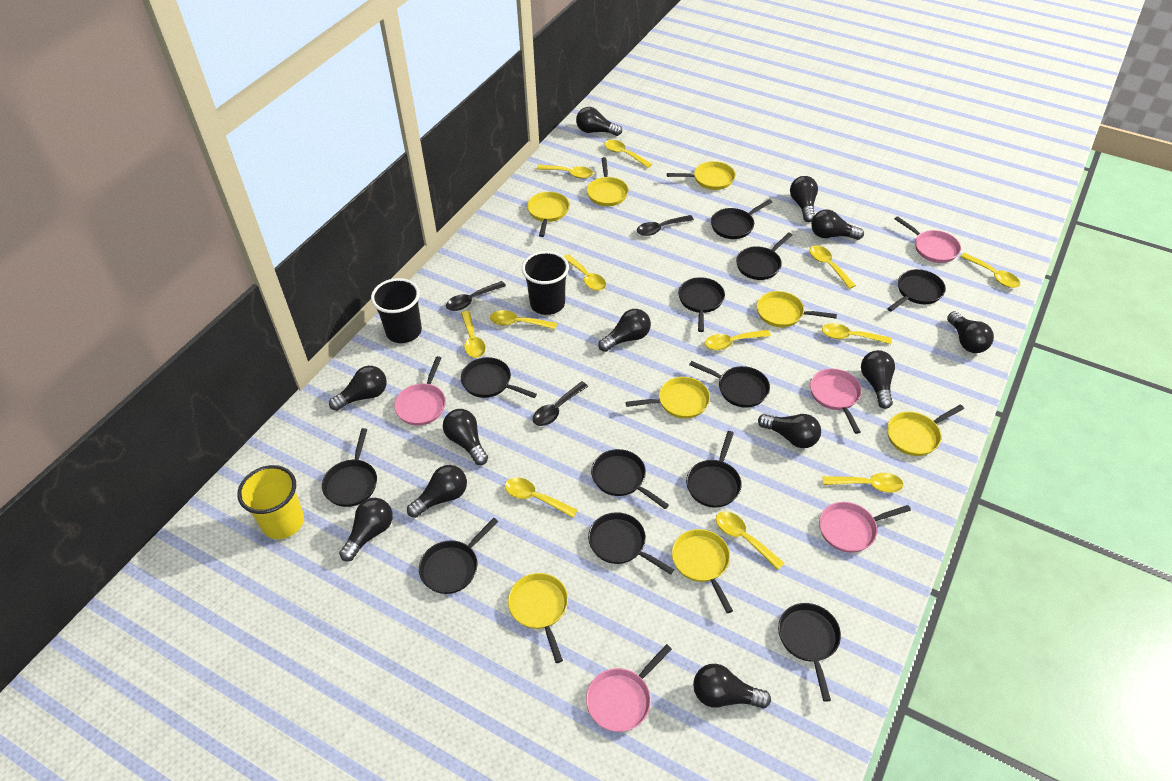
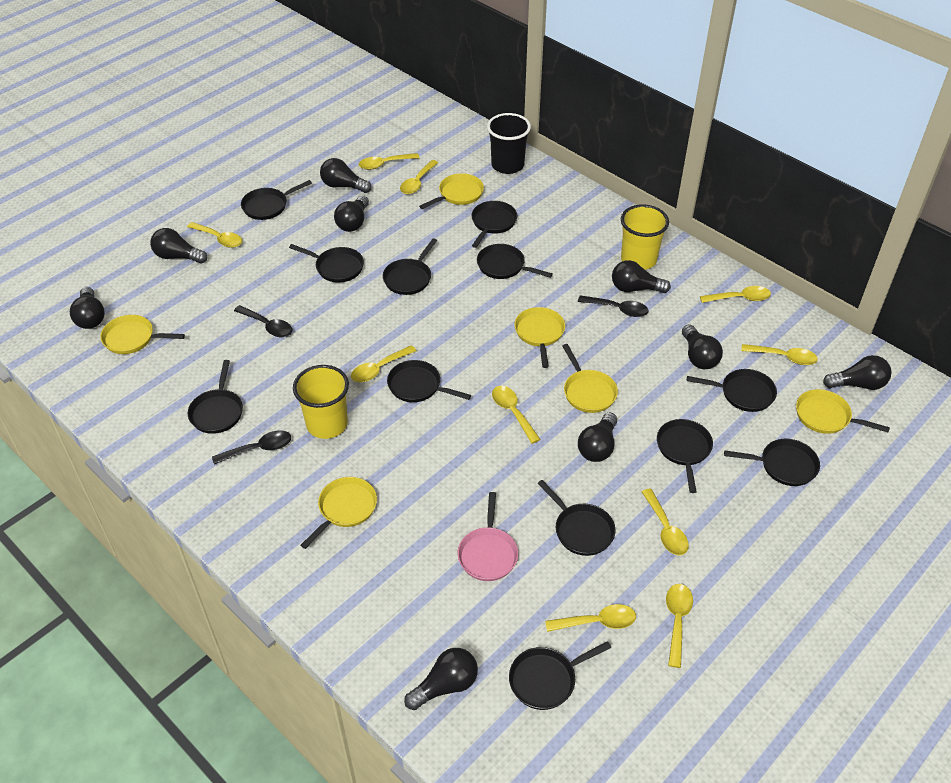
black cup: 2 -> 1
black light bulb: 12 -> 9
pink pan: 5 -> 1
yellow cup: 1 -> 2
yellow pan: 8 -> 6
yellow spoon: 12 -> 10

